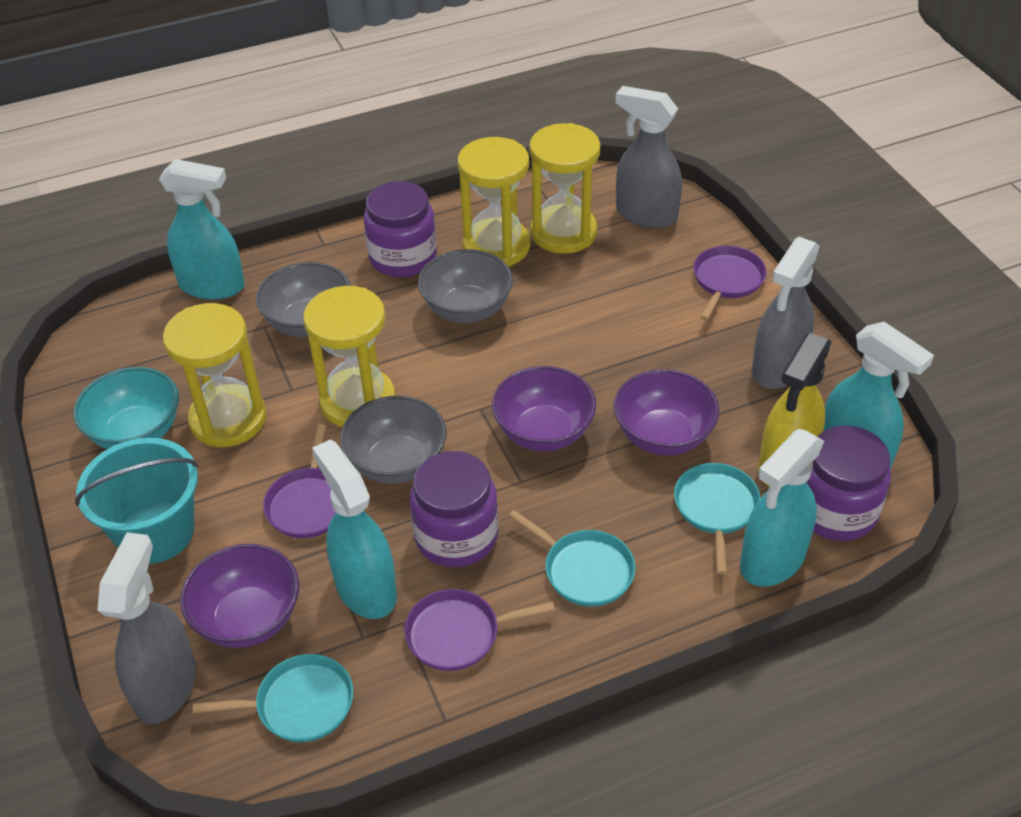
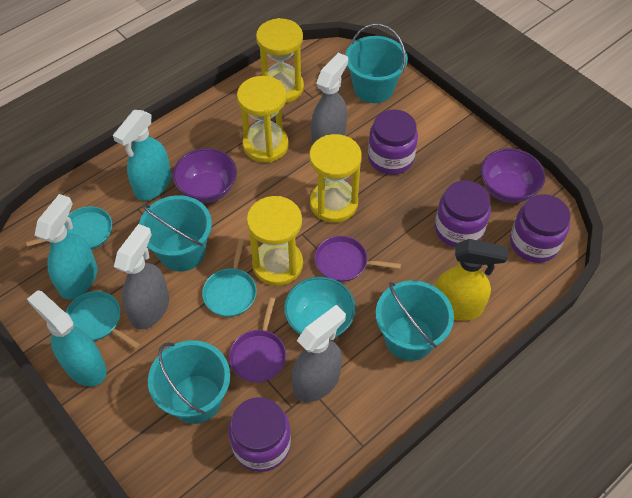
grey bowl: 3 -> 0
purple bowl: 3 -> 2
purple jar: 3 -> 4
purple pan: 3 -> 2
turquoise bucket: 1 -> 4
turquoise spray bottle: 4 -> 3

